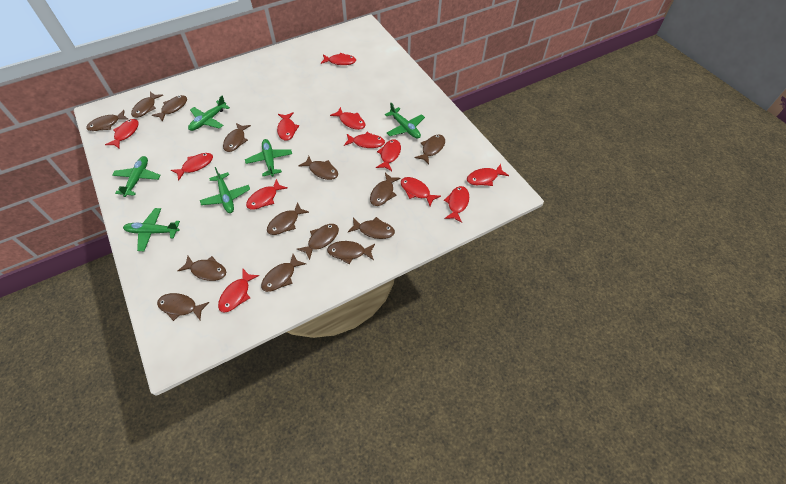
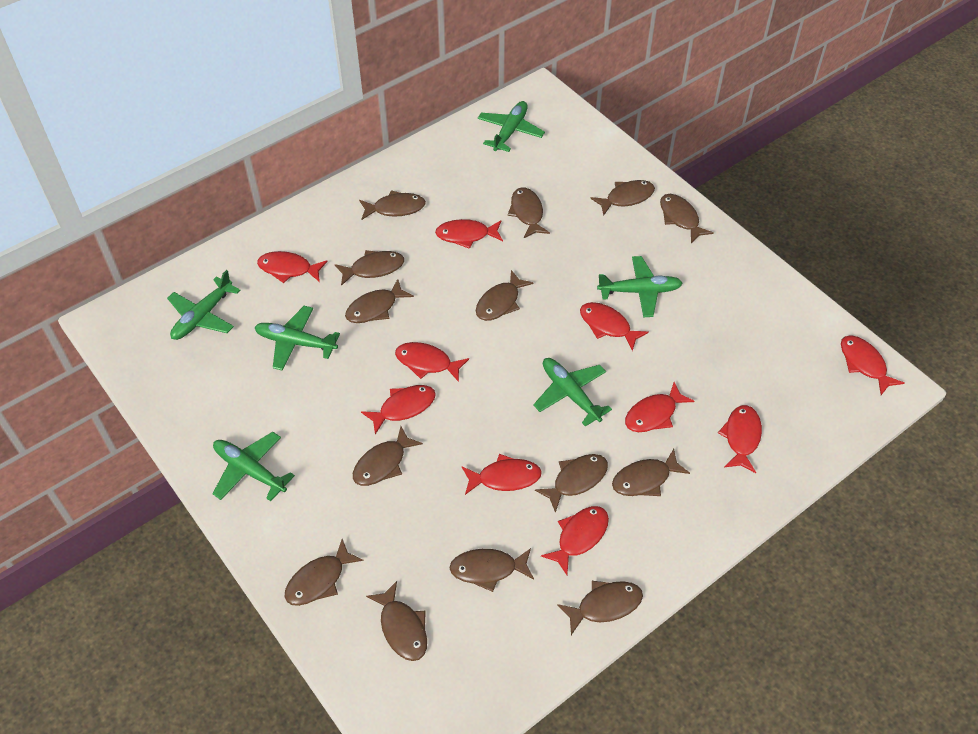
red fish: 12 -> 10

